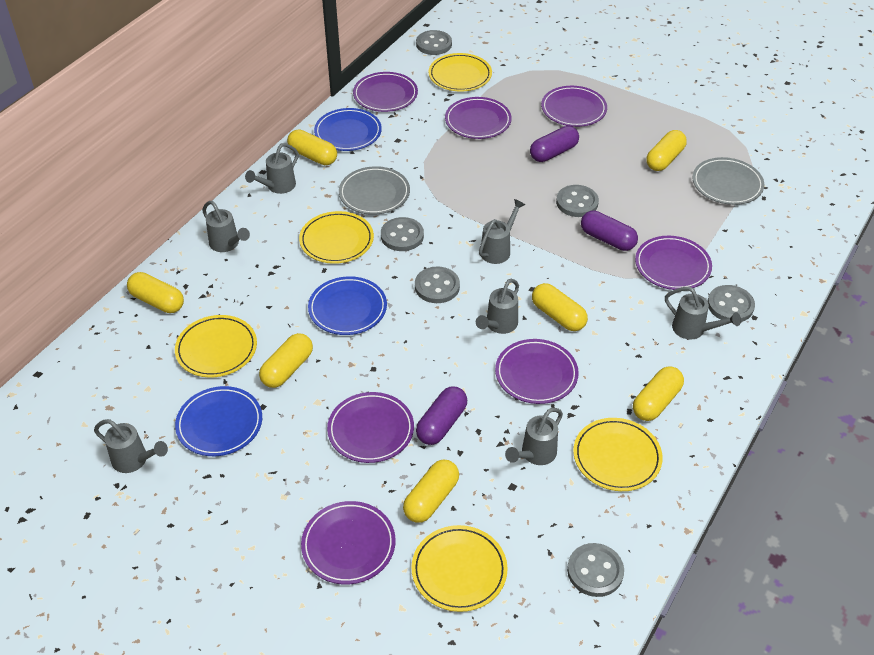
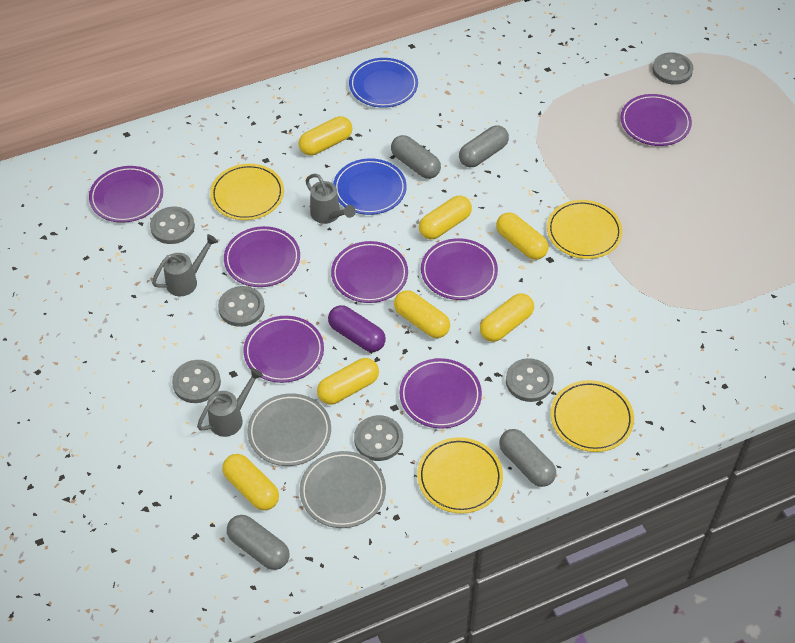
blue plate: 3 -> 2
grey capsule: 0 -> 4
grey watering can: 7 -> 3
purple capsule: 3 -> 1
yellow plate: 5 -> 4

